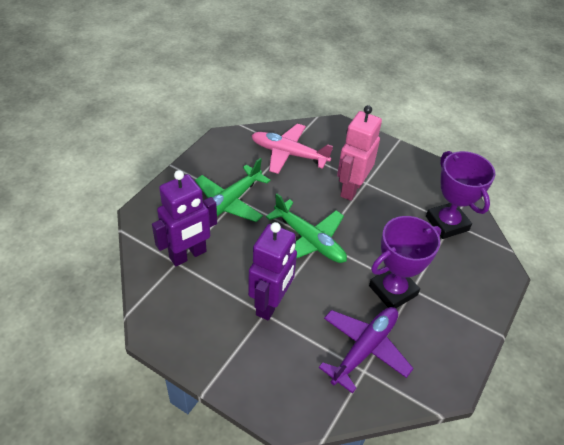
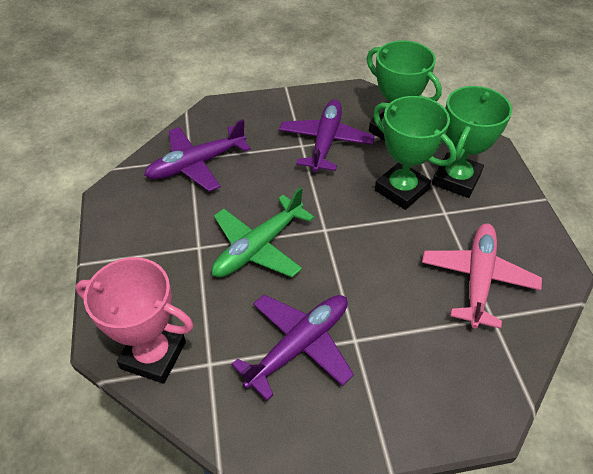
green plane: 2 -> 1
green trophy: 0 -> 3
pink robot: 1 -> 0
pink trophy: 0 -> 1
purple plane: 1 -> 3
purple robot: 2 -> 0
purple trophy: 2 -> 0

